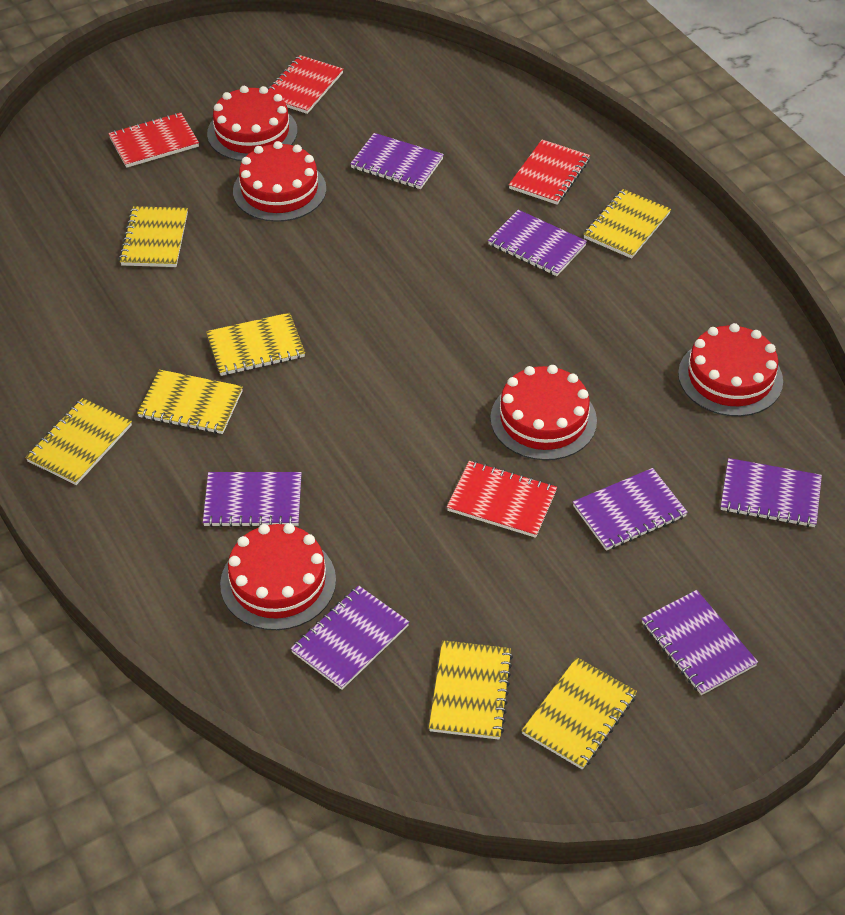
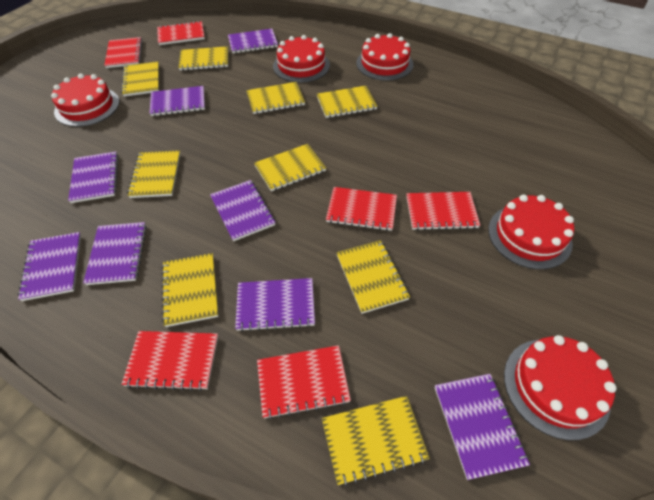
purple notebook: 7 -> 8
red notebook: 4 -> 6
yellow notebook: 7 -> 9

